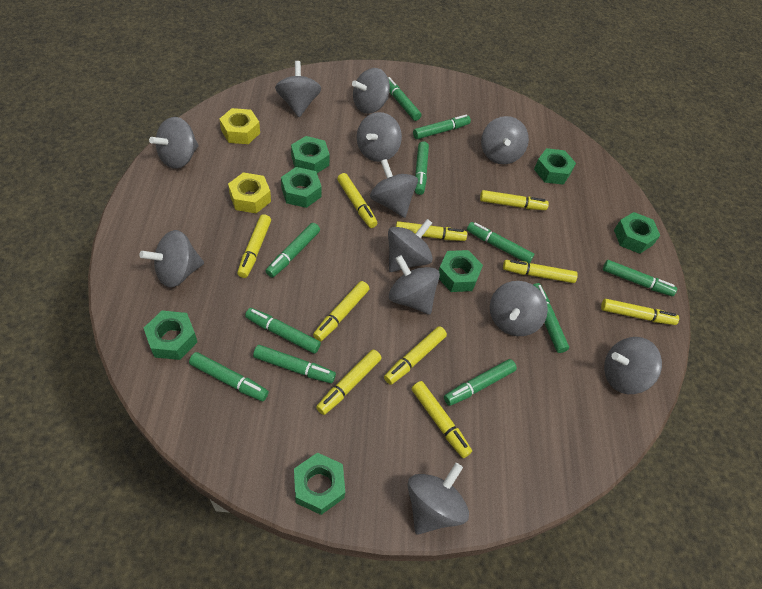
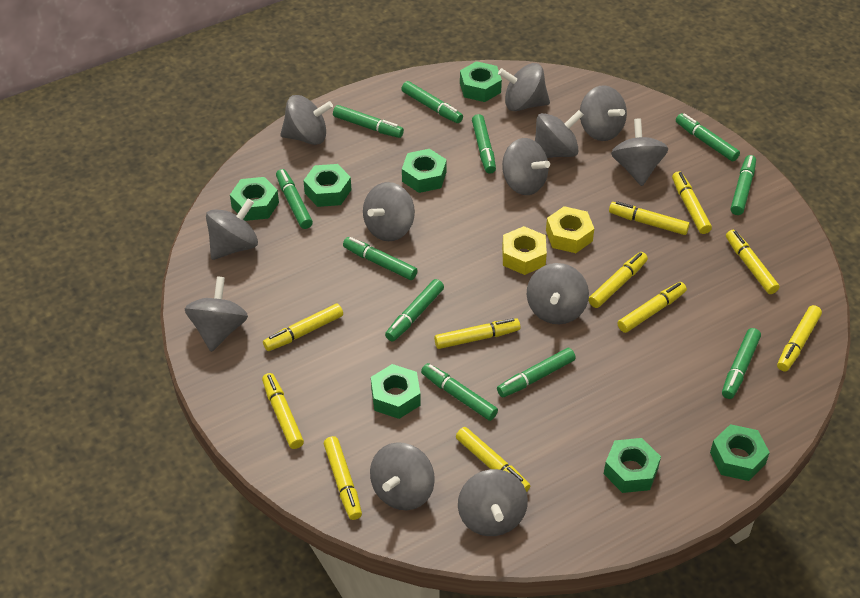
yellow marker: 10 -> 11

